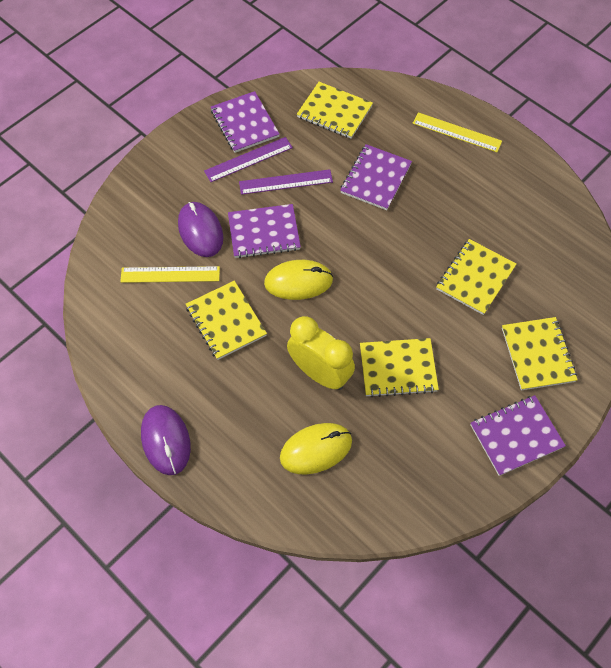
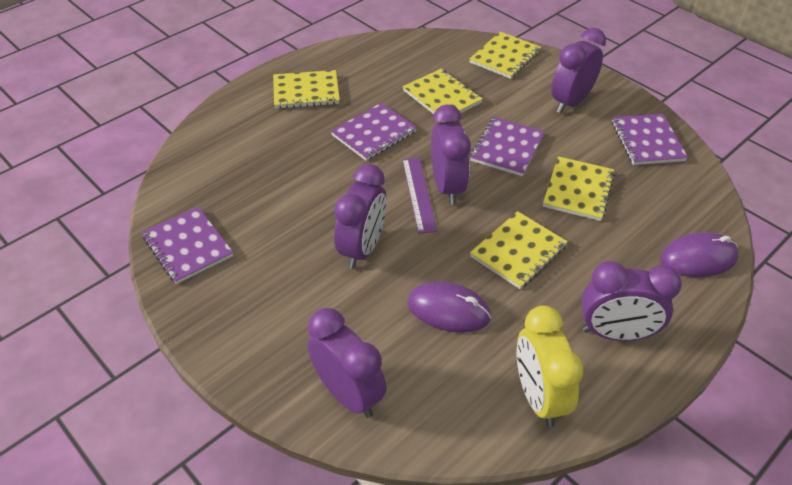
purple clock: 0 -> 5
purple ruler: 2 -> 1
yellow mouse: 2 -> 0
yellow ruler: 2 -> 0

